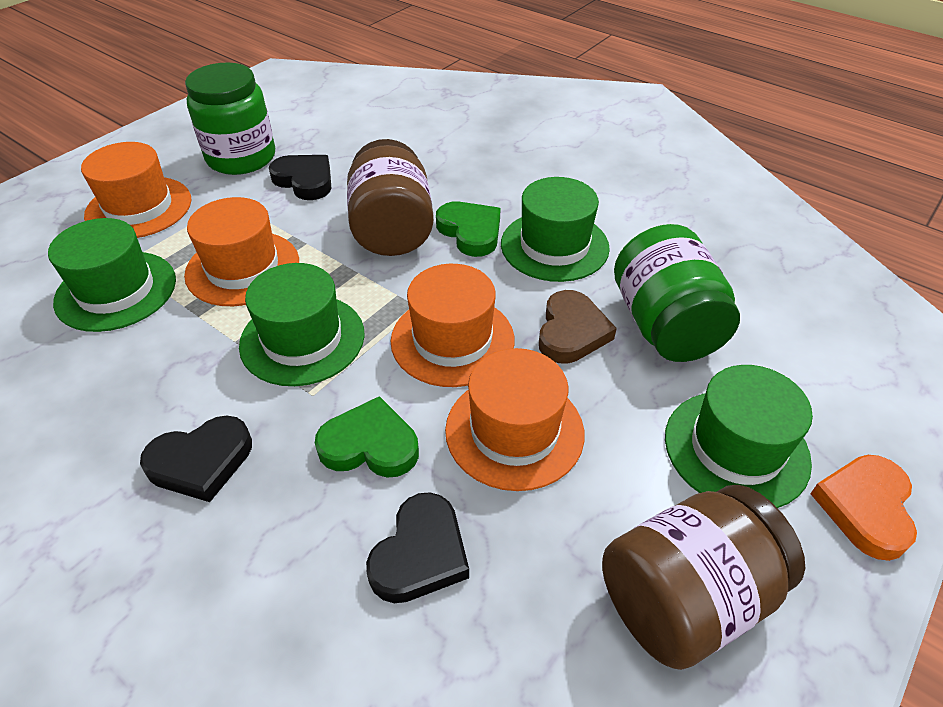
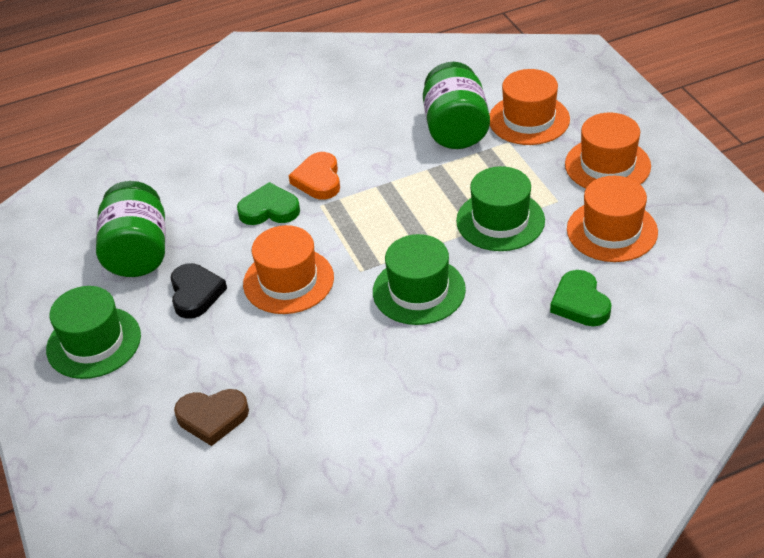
black heart: 3 -> 1
brown jar: 2 -> 0
green hat: 4 -> 3

